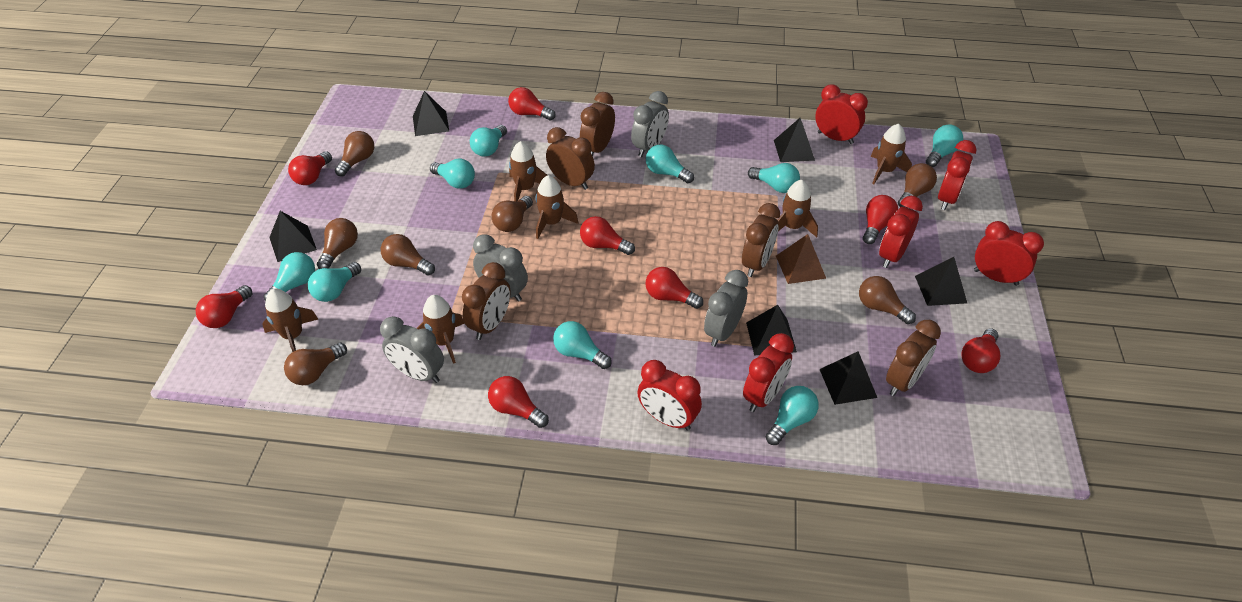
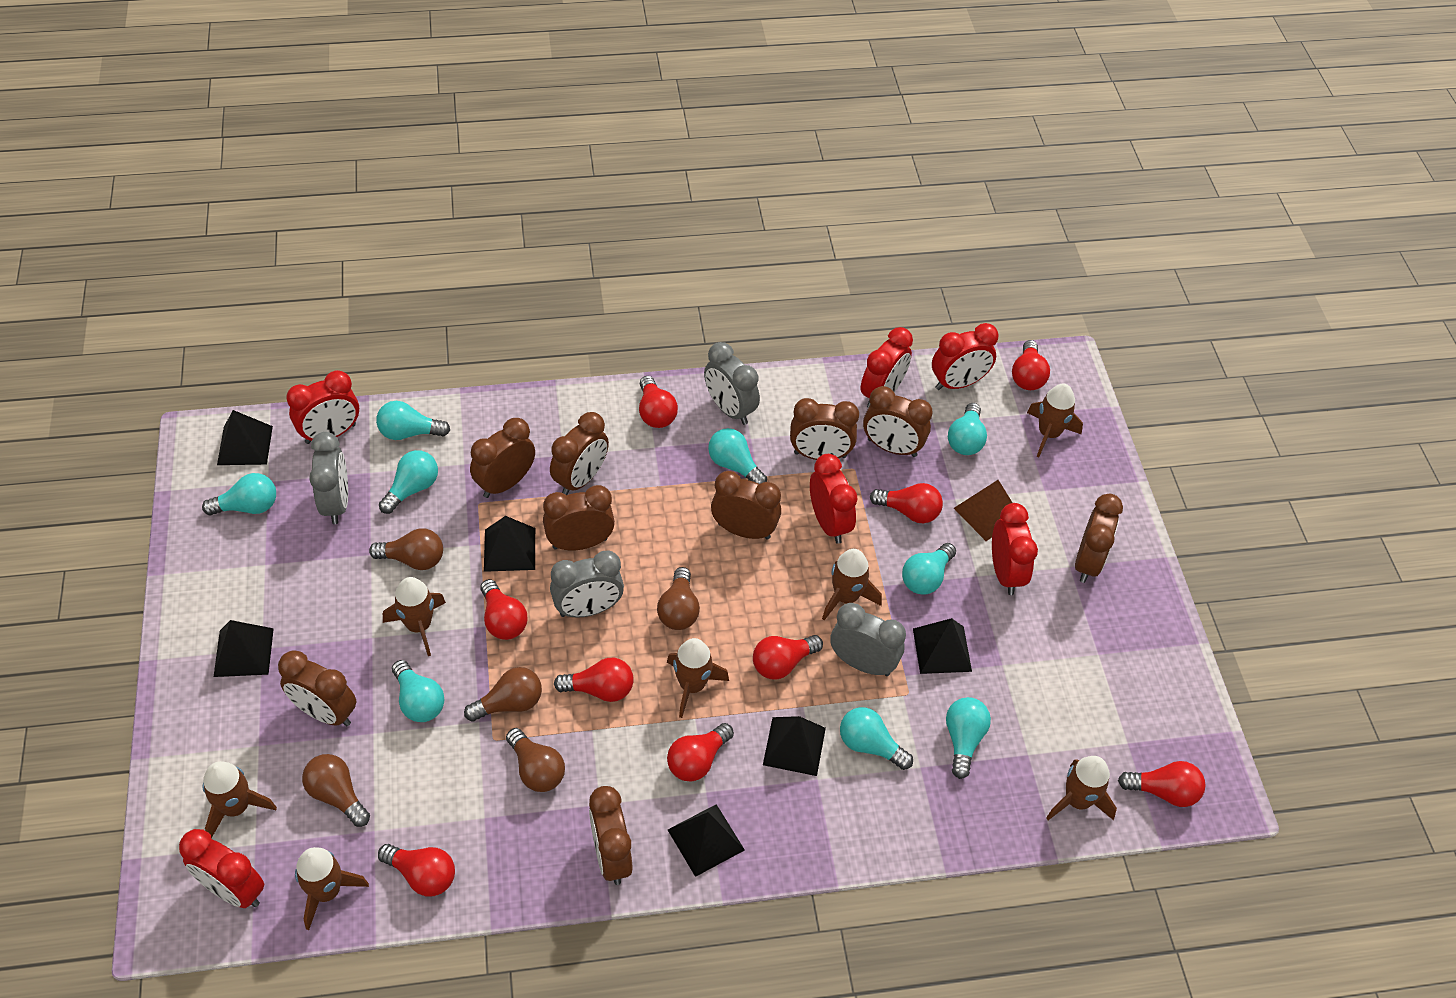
brown clock: 5 -> 9
brown light bulb: 7 -> 5
brown rocket: 6 -> 7
red light bulb: 8 -> 9

